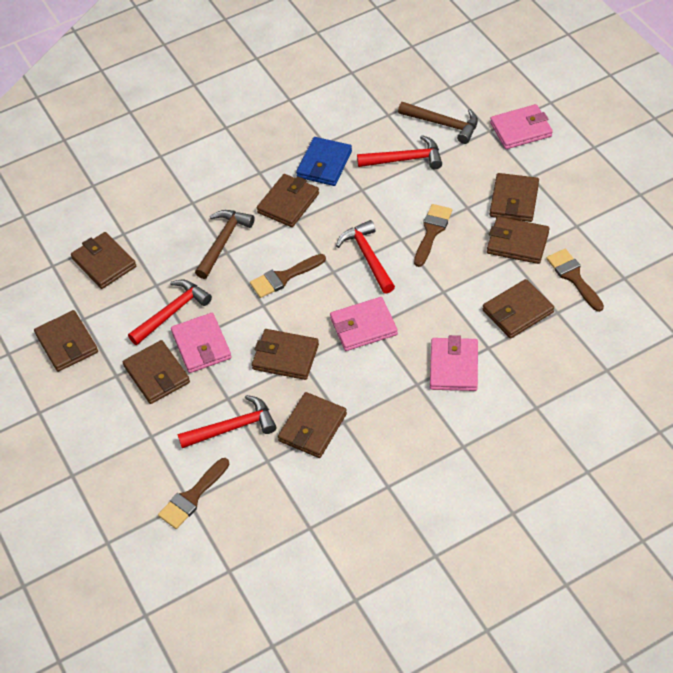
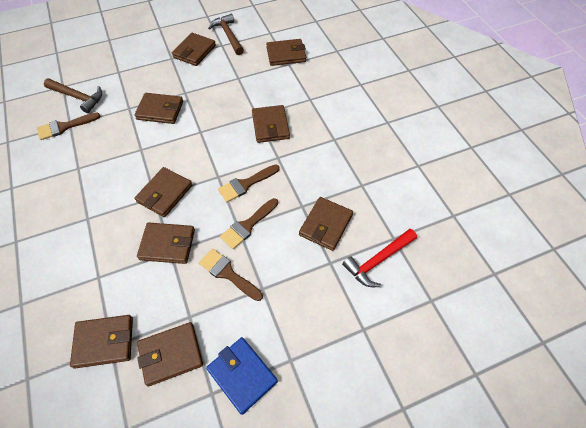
pink wallet: 4 -> 0
red hammer: 4 -> 1

